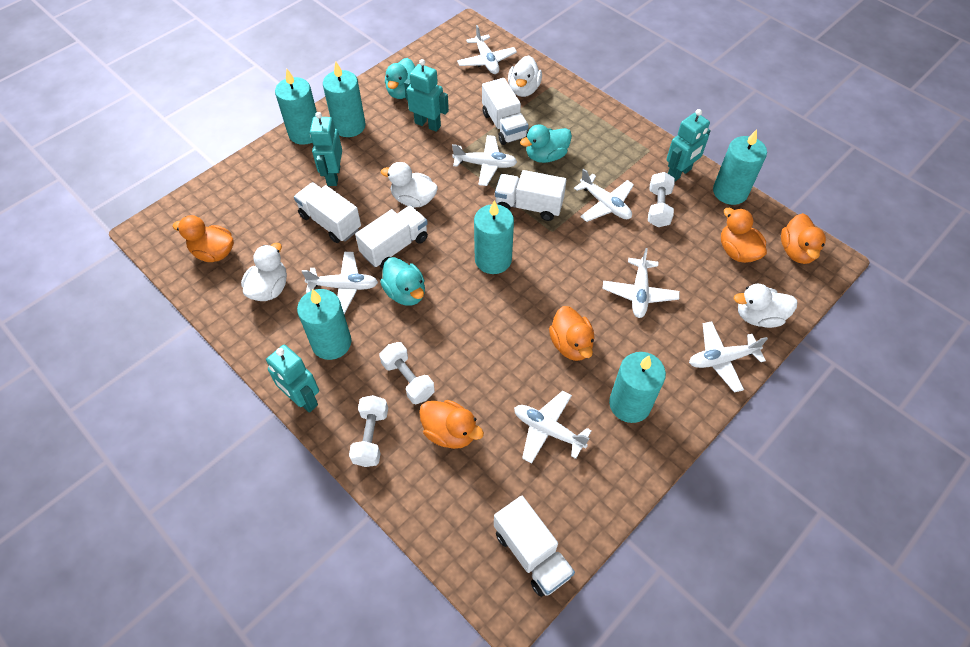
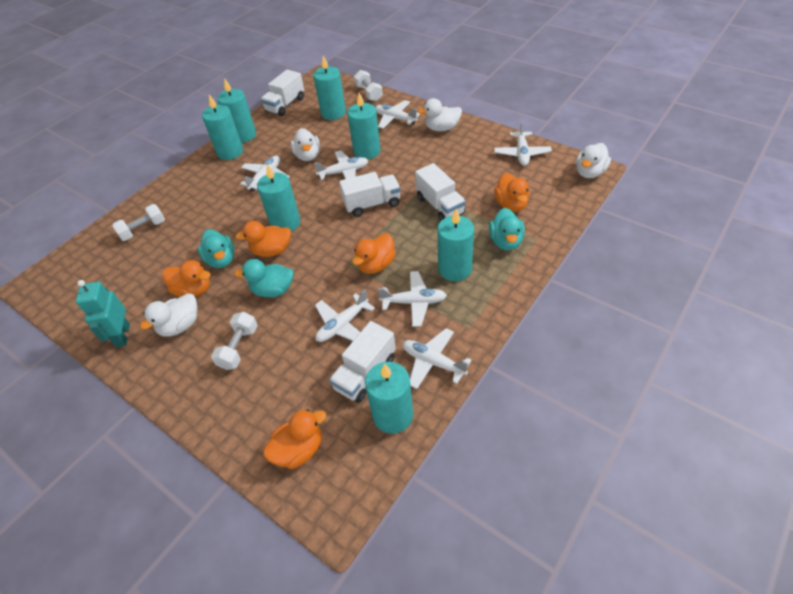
turquoise candle: 6 -> 7
turquoise robot: 4 -> 1
white truck: 5 -> 4

